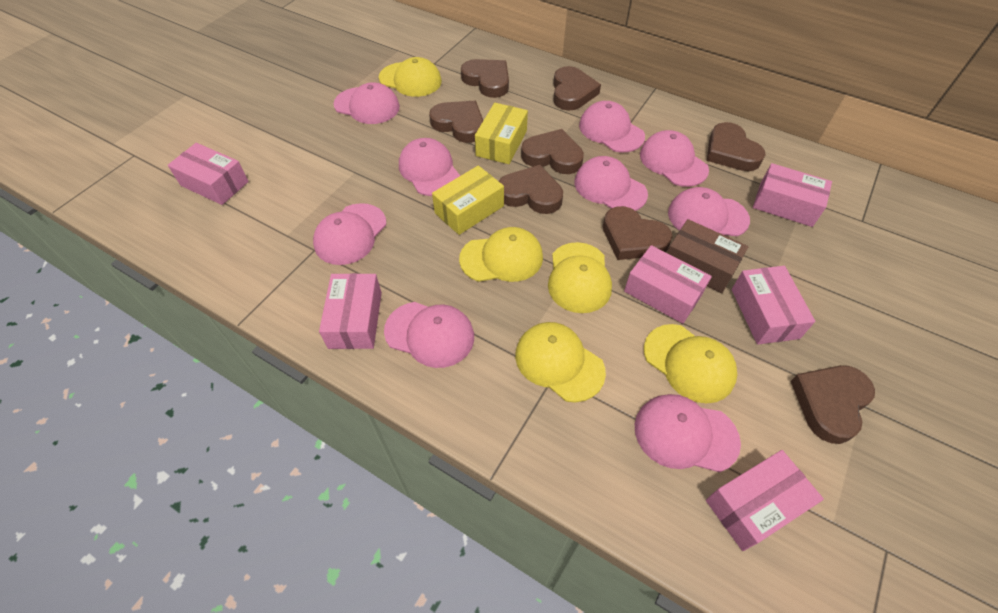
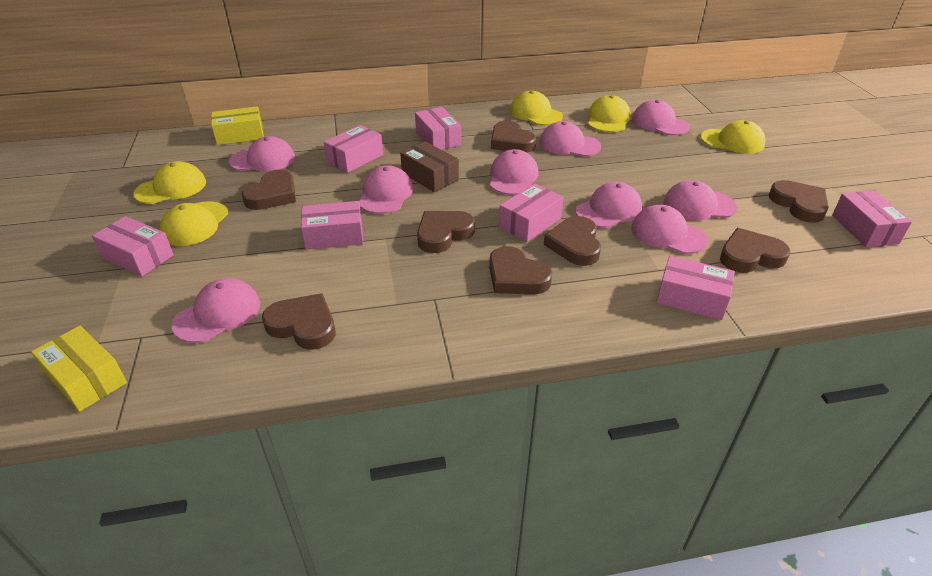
pink box: 6 -> 7

